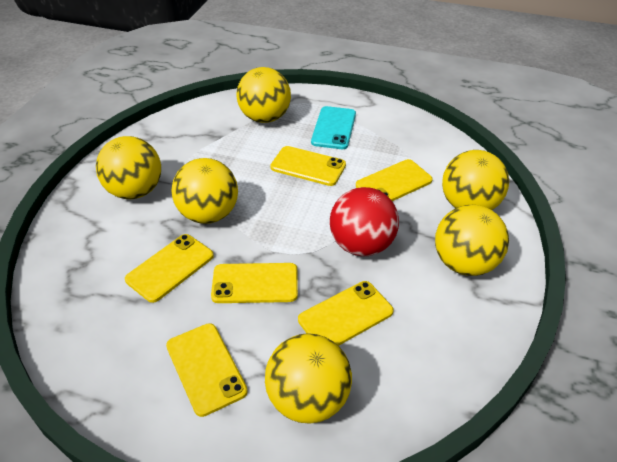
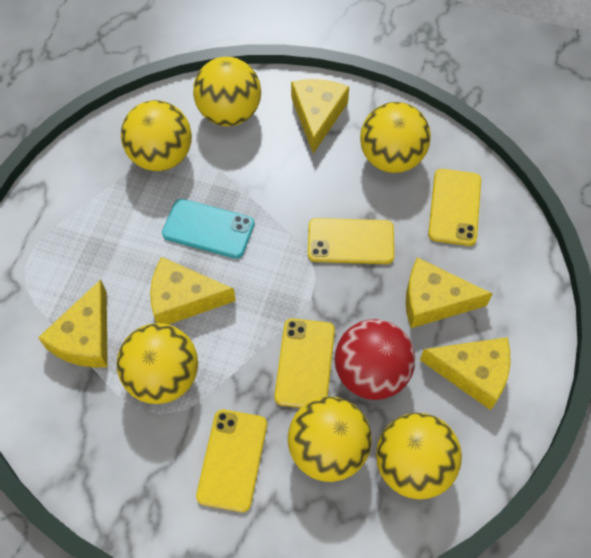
yellow cheese: 0 -> 5
yellow phone: 6 -> 4

